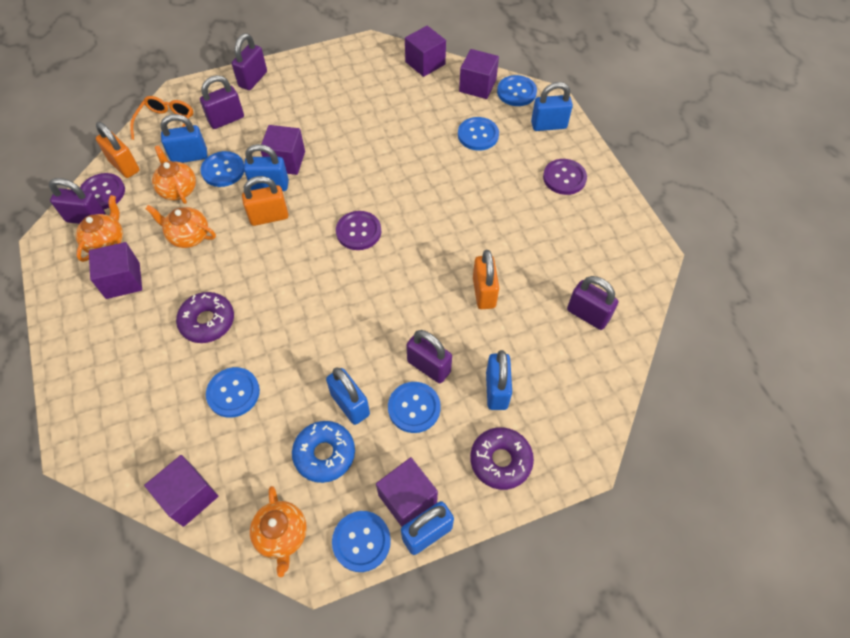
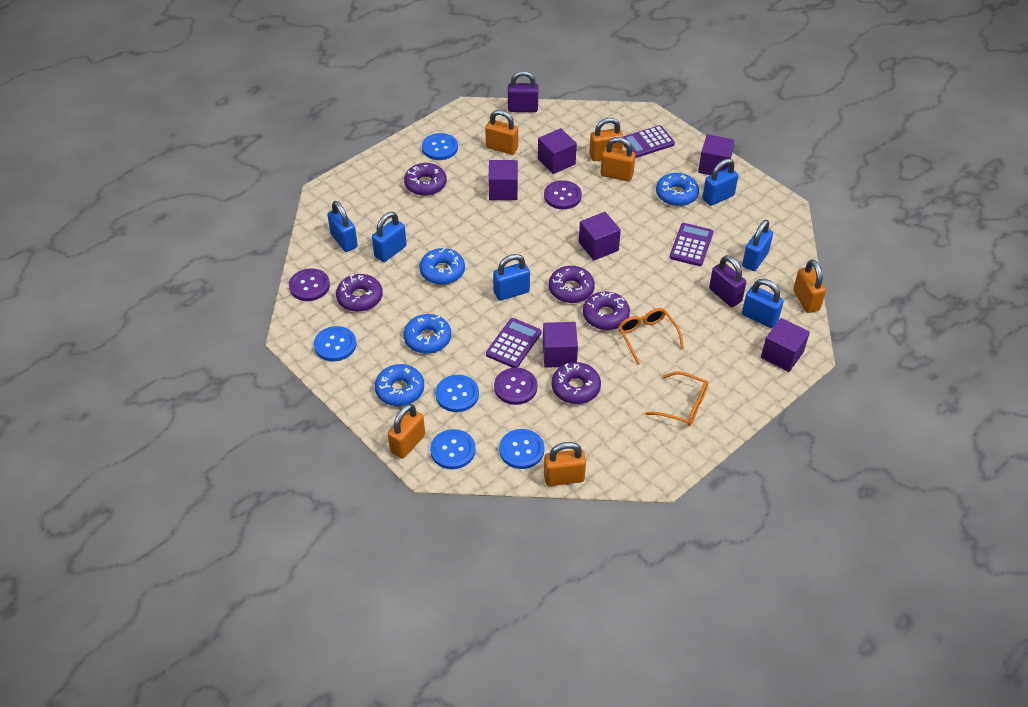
blue button: 6 -> 5
blue donut: 1 -> 4
orange glasses: 1 -> 2
orange padlock: 3 -> 6
orange teapot: 4 -> 0
purple calculator: 0 -> 3
purple donut: 2 -> 5
purple padlock: 5 -> 2

